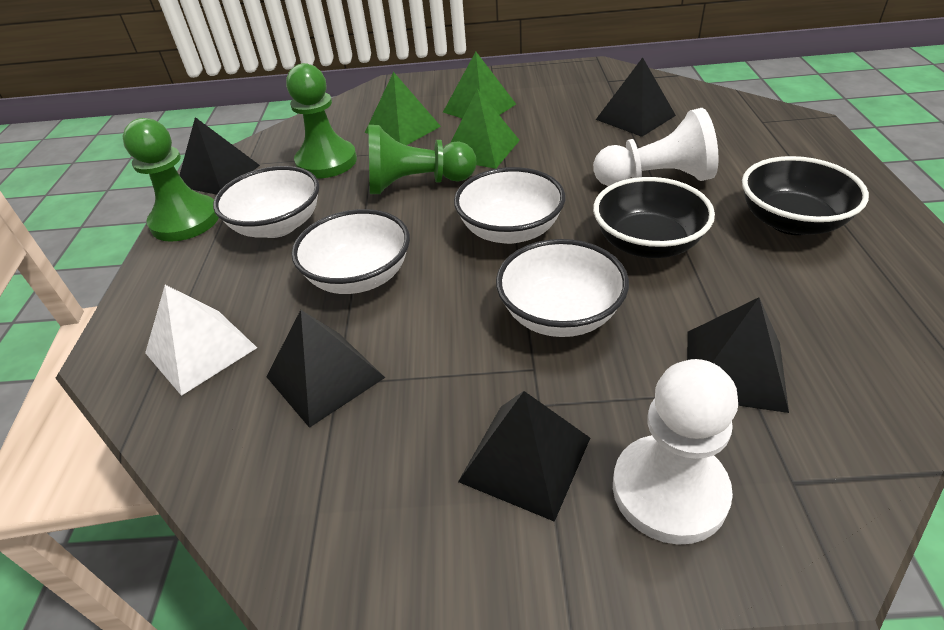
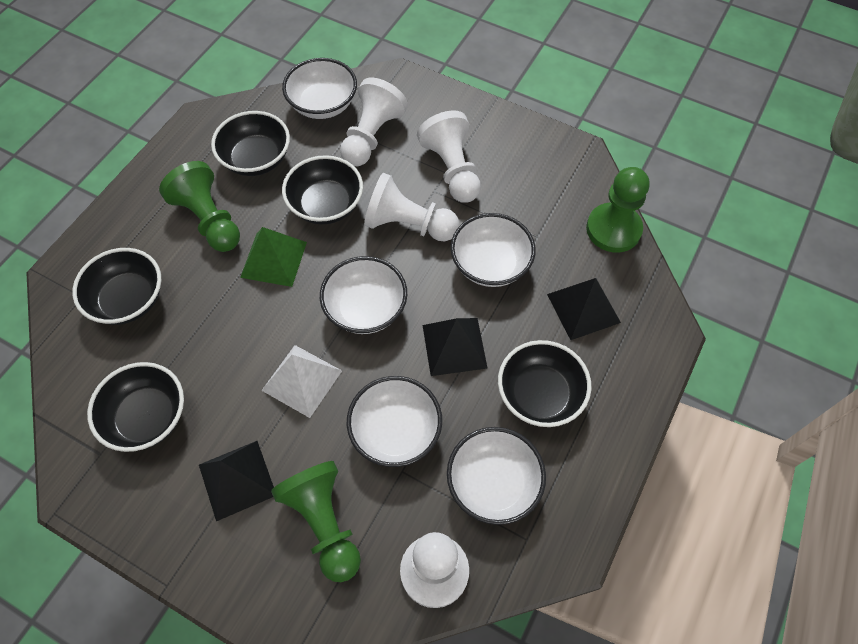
black bowl: 2 -> 5
black pyramid: 5 -> 3
green pyramid: 3 -> 1
white bowl: 4 -> 5
white pawn: 2 -> 4

